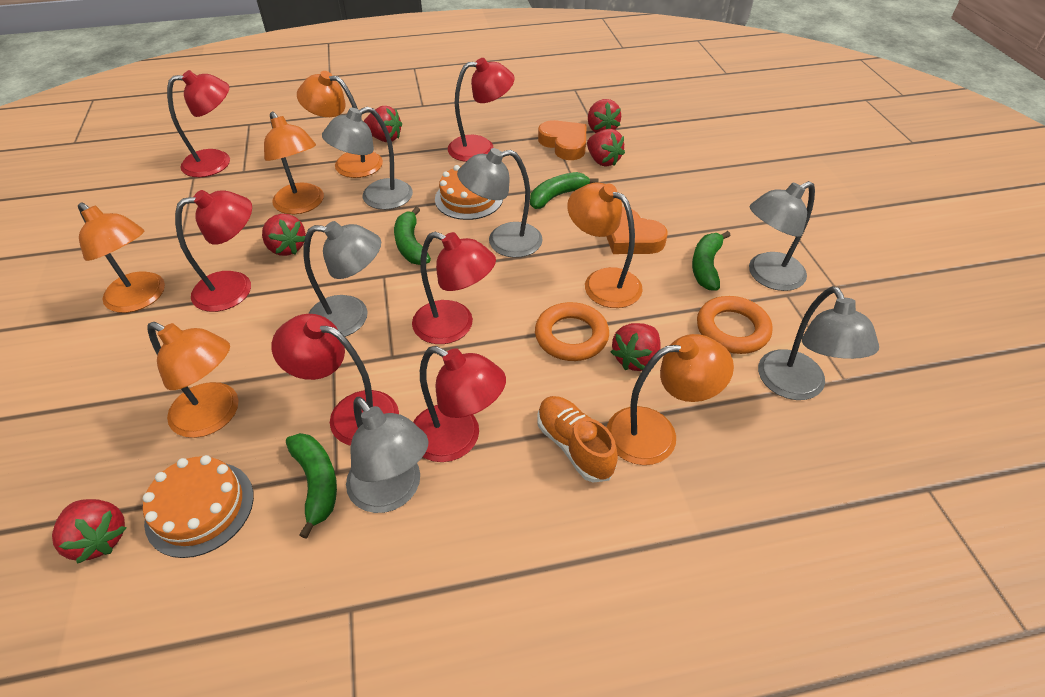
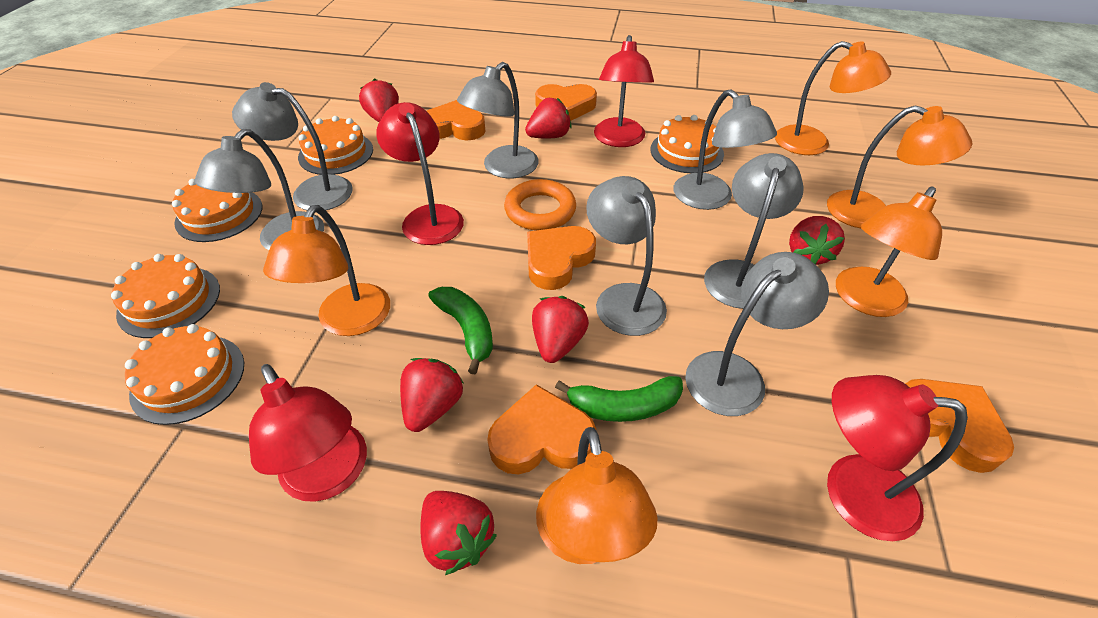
green banana: 4 -> 2
grey lamp: 6 -> 7
orange cake: 2 -> 5
orange heart: 2 -> 5
orange lamp: 6 -> 5
orange ring: 2 -> 1
orange shoe: 1 -> 0
red lamp: 6 -> 4

